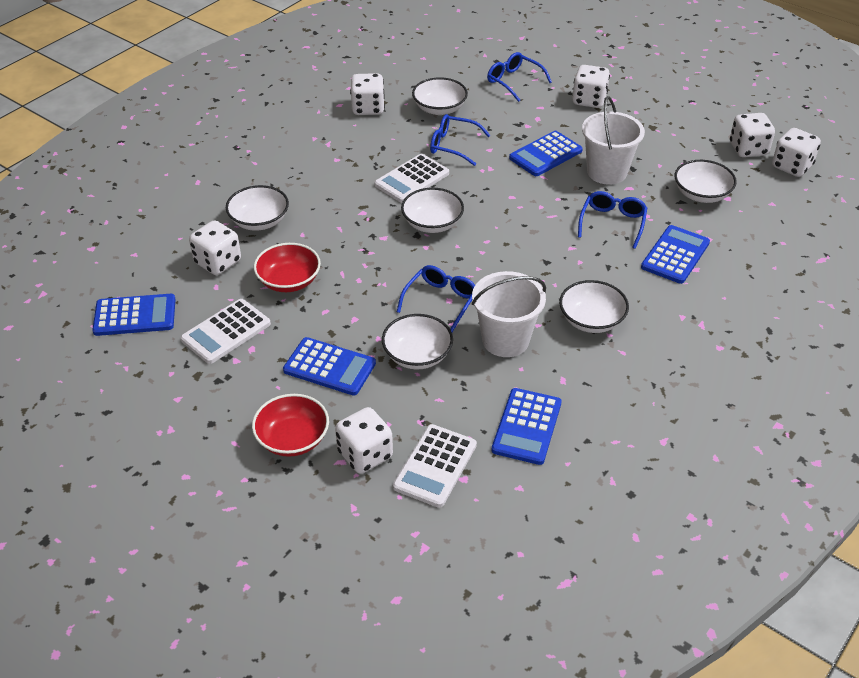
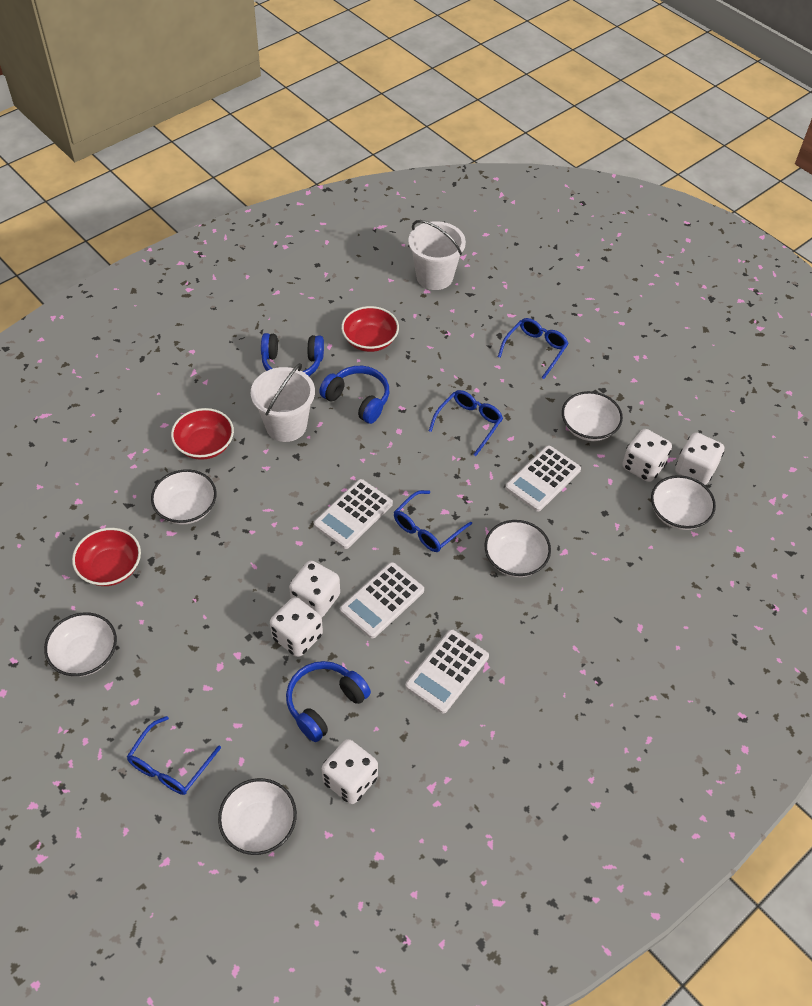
blue calculator: 5 -> 0
blue headphones: 0 -> 3
red bowl: 2 -> 3
white calculator: 3 -> 4
white dice: 6 -> 5

